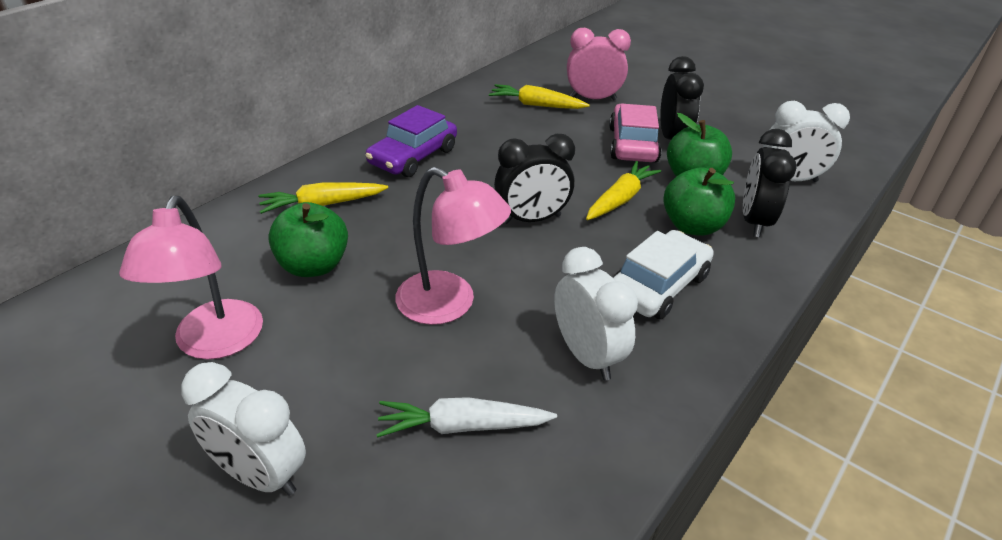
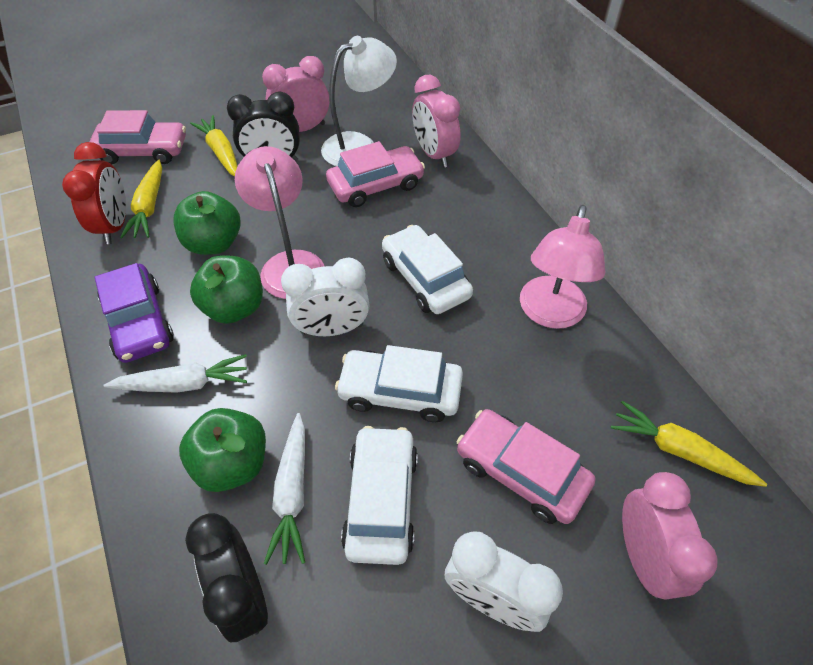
black clock: 3 -> 2
pink car: 1 -> 3
pink clock: 1 -> 3
red clock: 0 -> 1
white car: 1 -> 3
white carrot: 1 -> 2
white clock: 3 -> 2
white lamp: 0 -> 1

